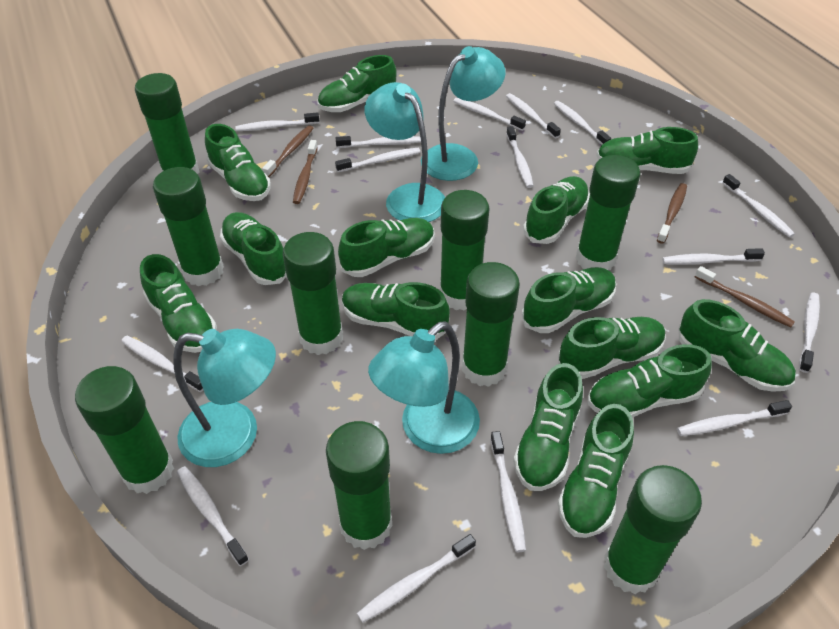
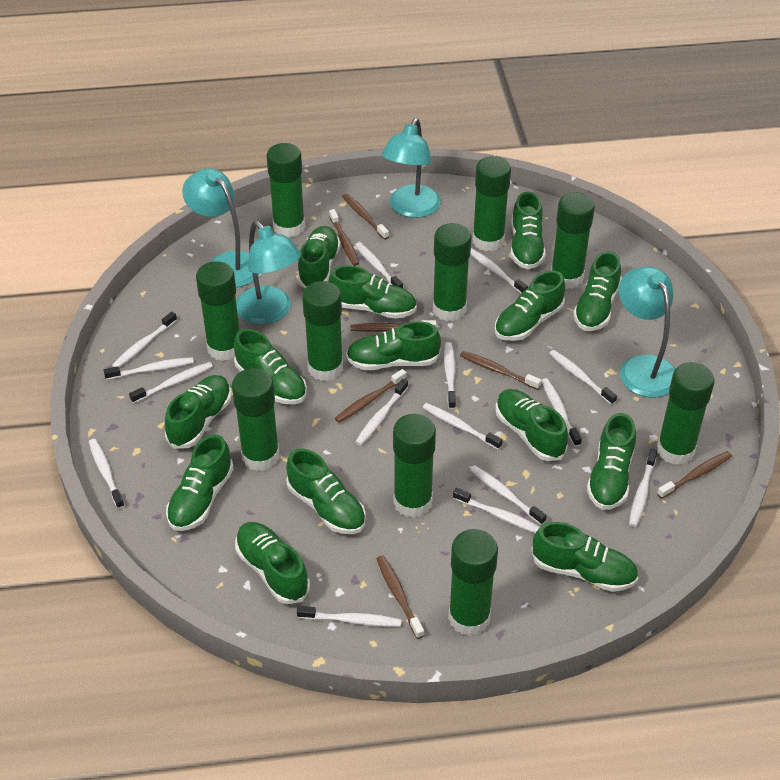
brown toothbrush: 4 -> 7
green glue stick: 9 -> 10

